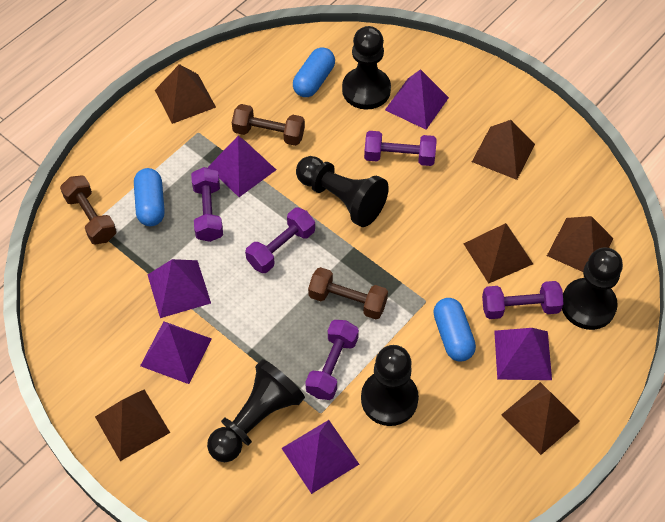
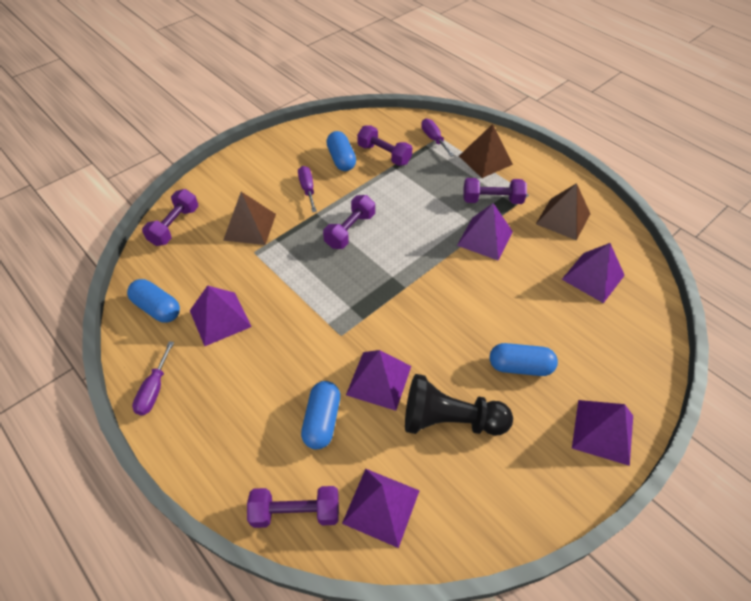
black pawn: 5 -> 1
blue capsule: 3 -> 4
brown dumbbell: 3 -> 0
brown pyramid: 6 -> 3
purple screwdriver: 0 -> 3

